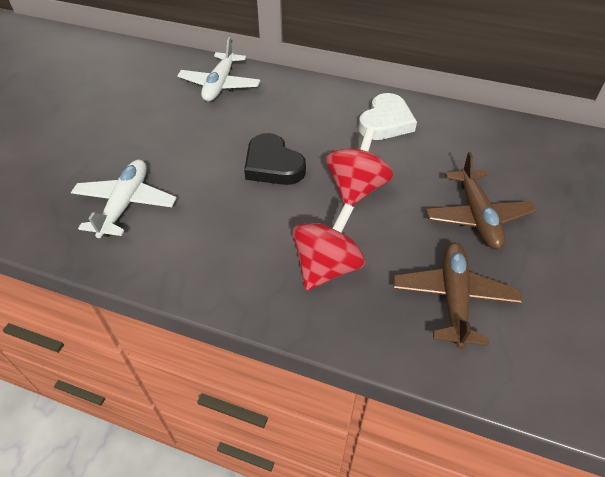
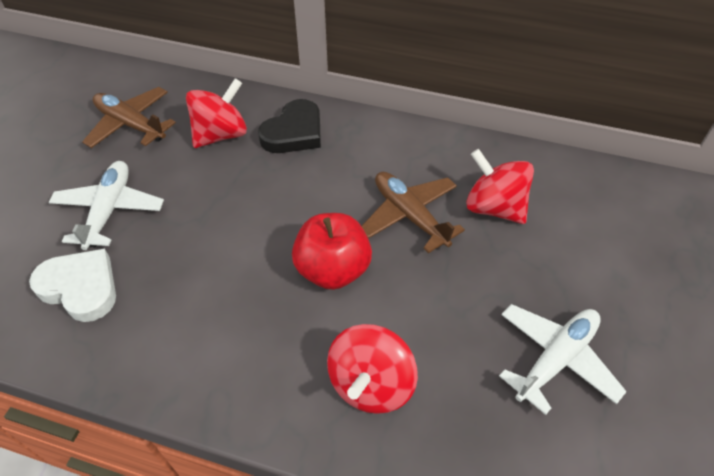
red apple: 0 -> 1
red spinning top: 2 -> 3

